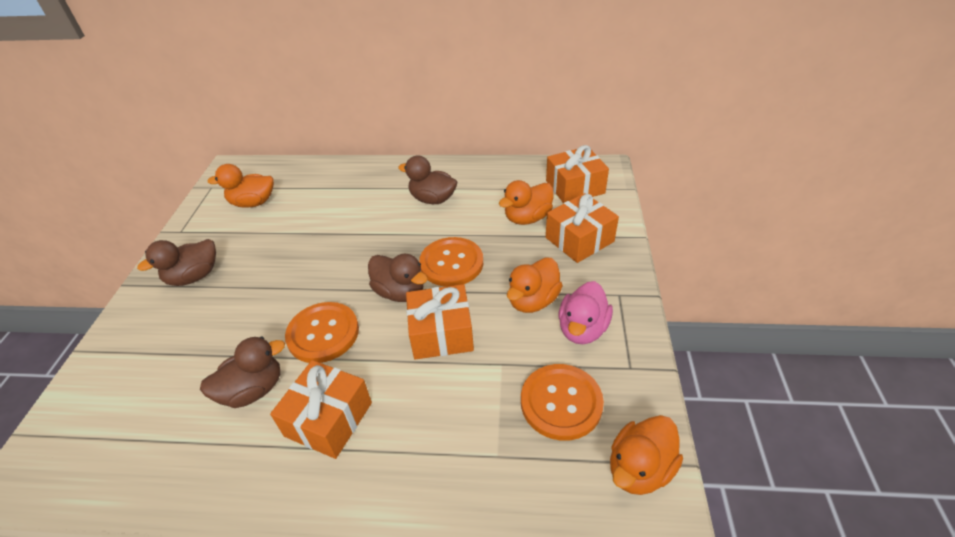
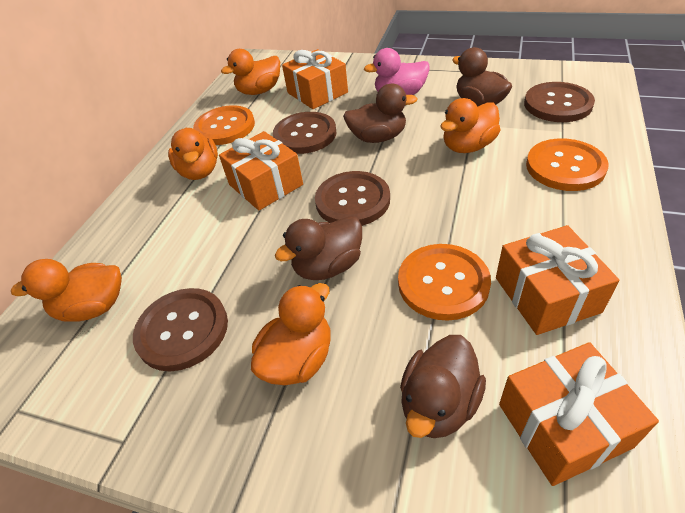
brown button: 0 -> 4
orange duck: 4 -> 5

